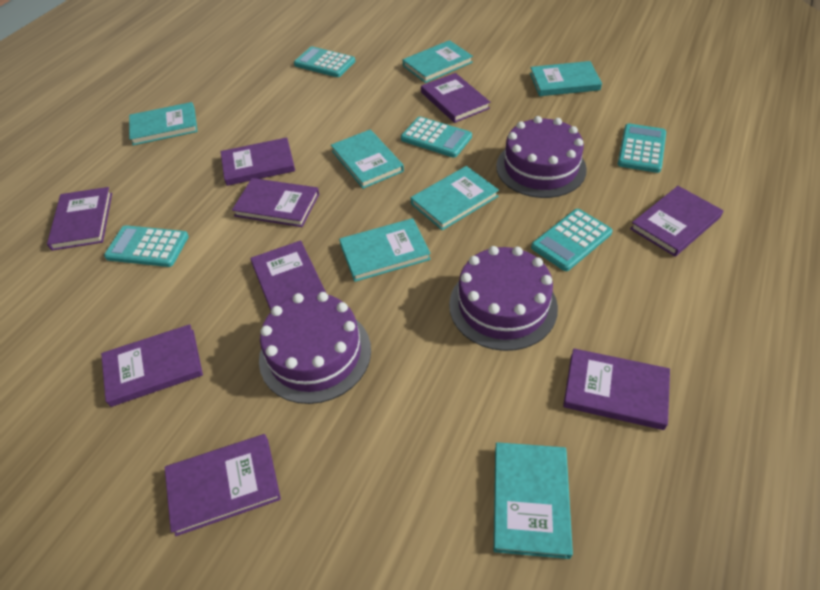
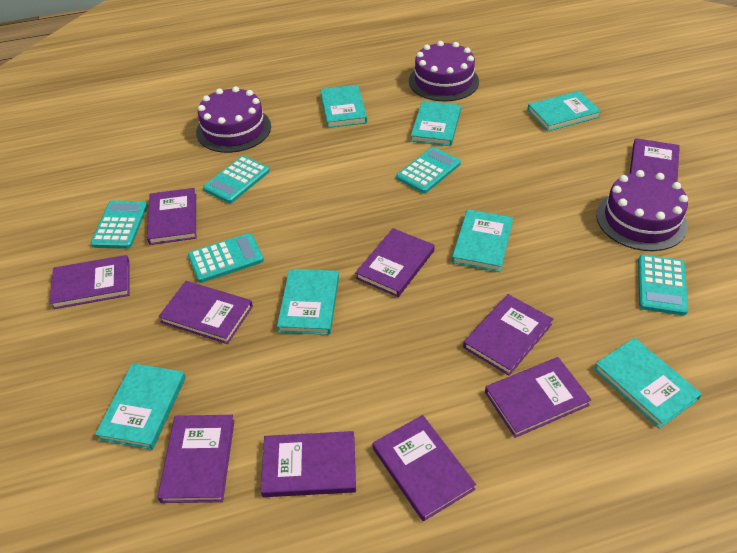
purple book: 9 -> 10

